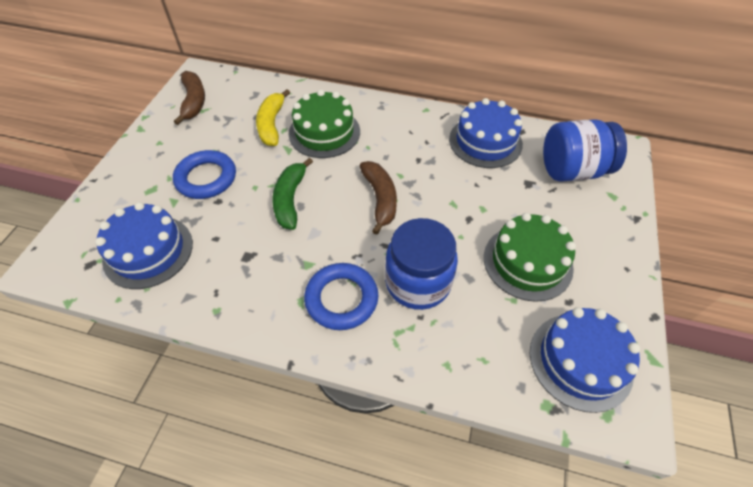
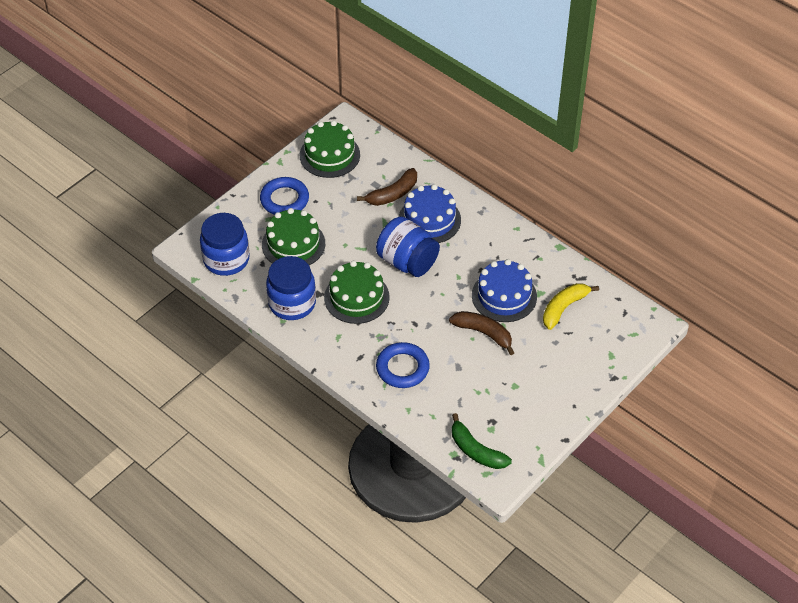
blue cake: 3 -> 2
blue jar: 2 -> 3
green cake: 2 -> 3

